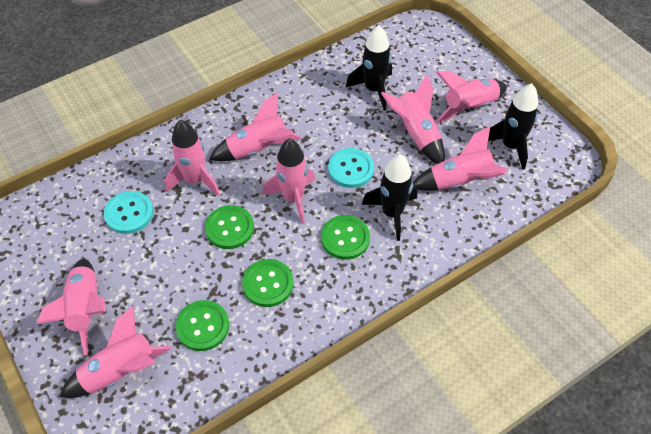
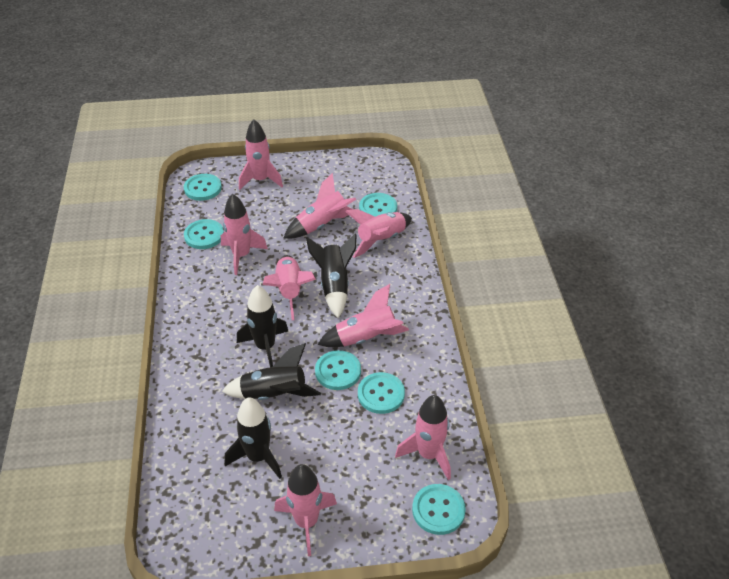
black rocket: 3 -> 4
green button: 4 -> 0
turquoise button: 2 -> 6

